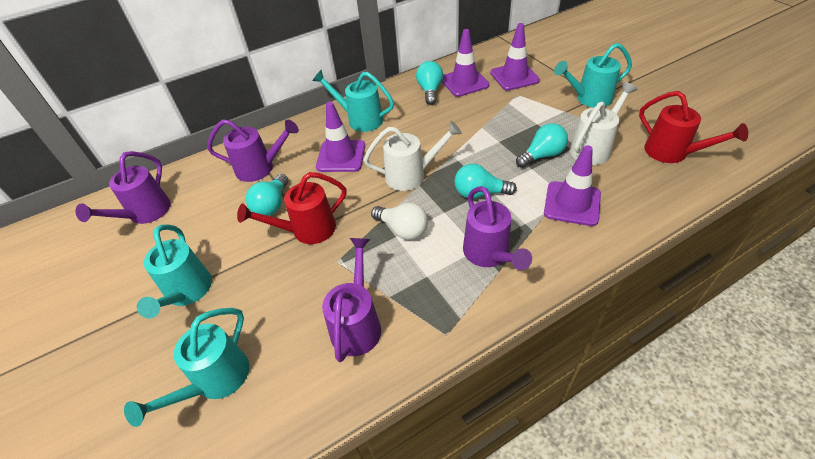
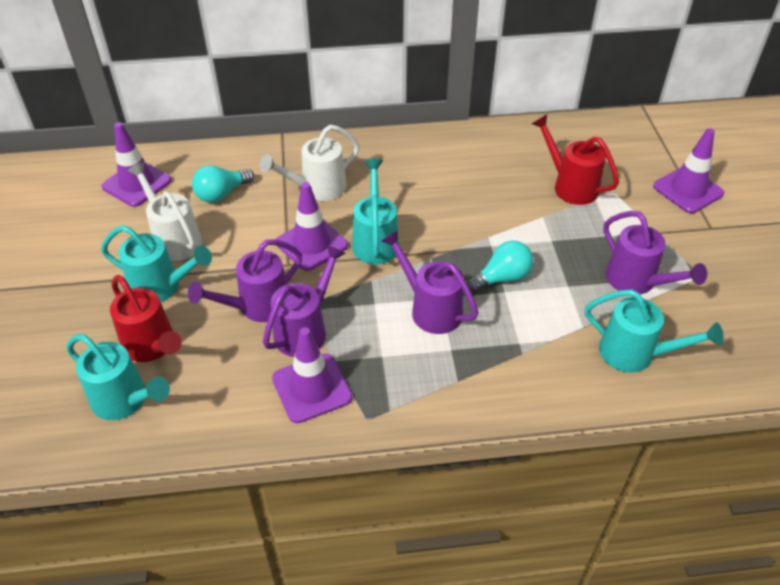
turquoise light bulb: 4 -> 2
white light bulb: 1 -> 0

